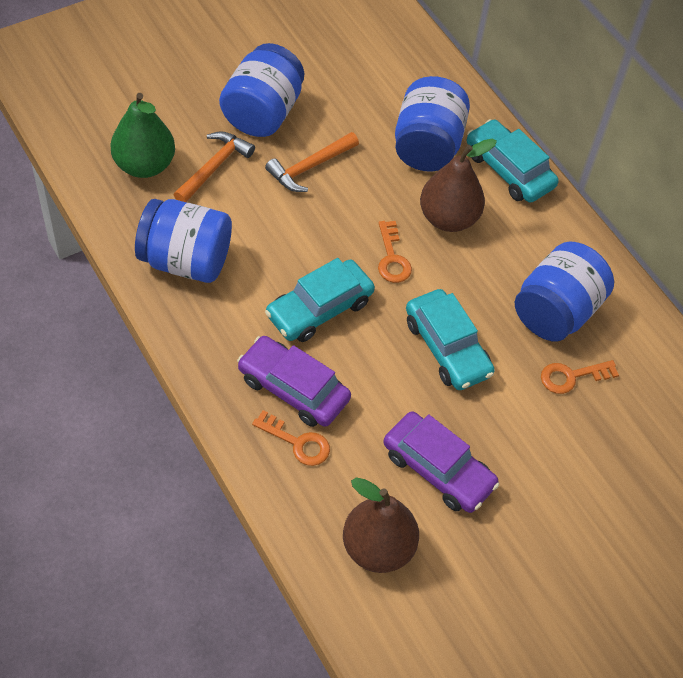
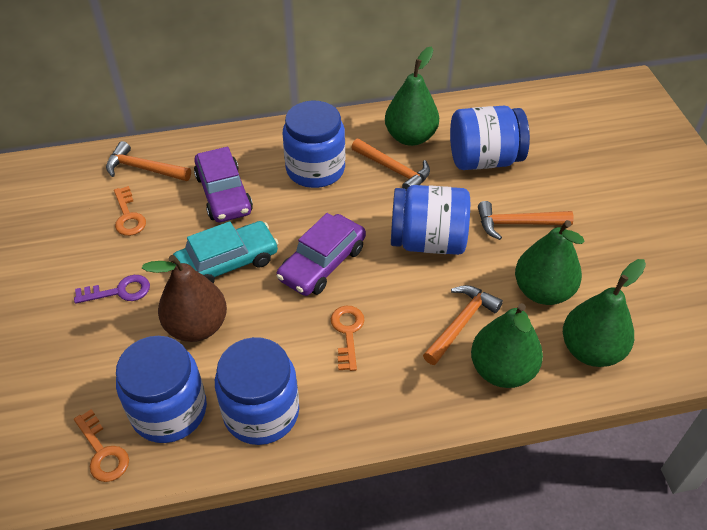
blue jar: 4 -> 5
brown pear: 2 -> 1
green pear: 1 -> 4
orange hammer: 2 -> 4
purple key: 0 -> 1
turquoise car: 3 -> 1

